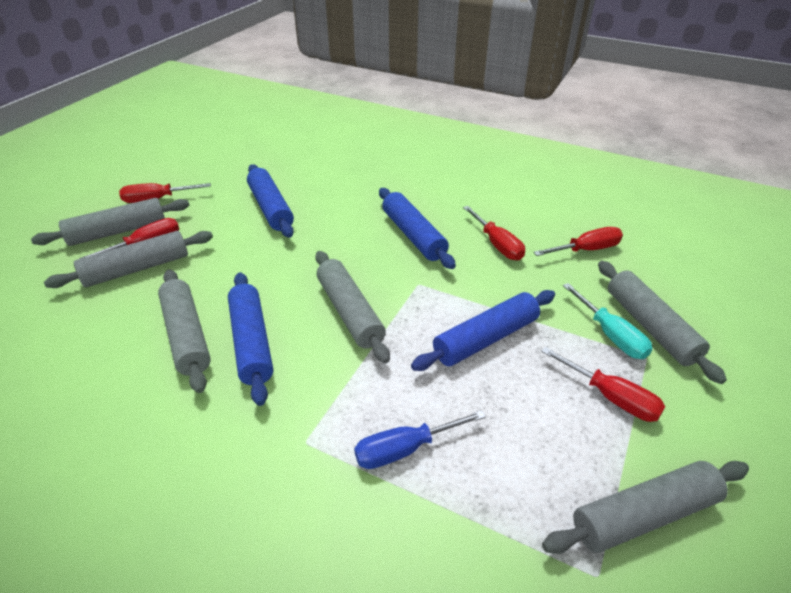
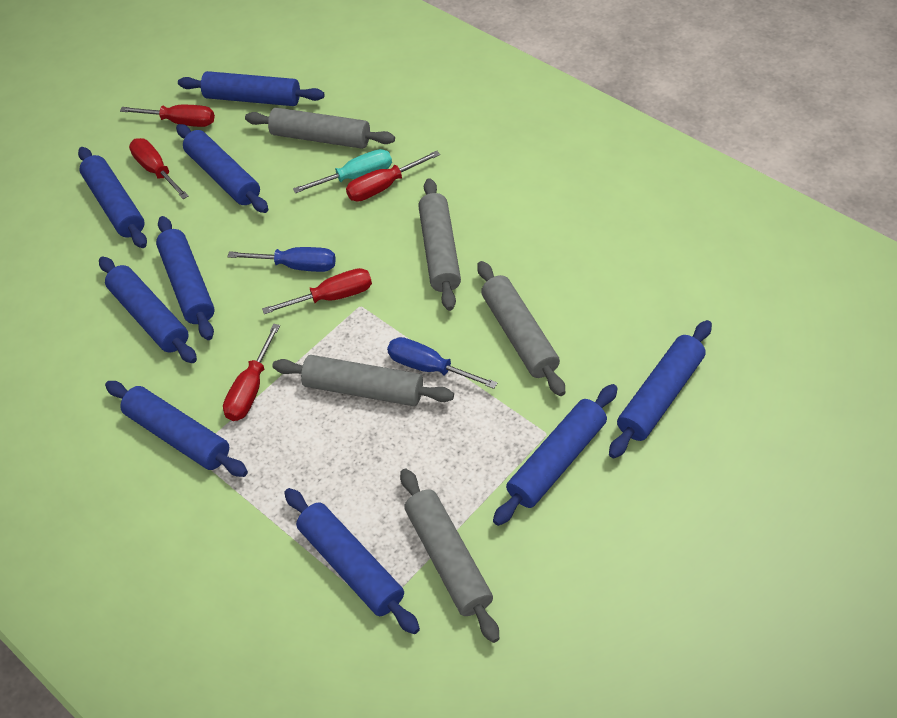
blue rolling pin: 4 -> 9
blue screwdriver: 1 -> 2
grey rolling pin: 6 -> 5

